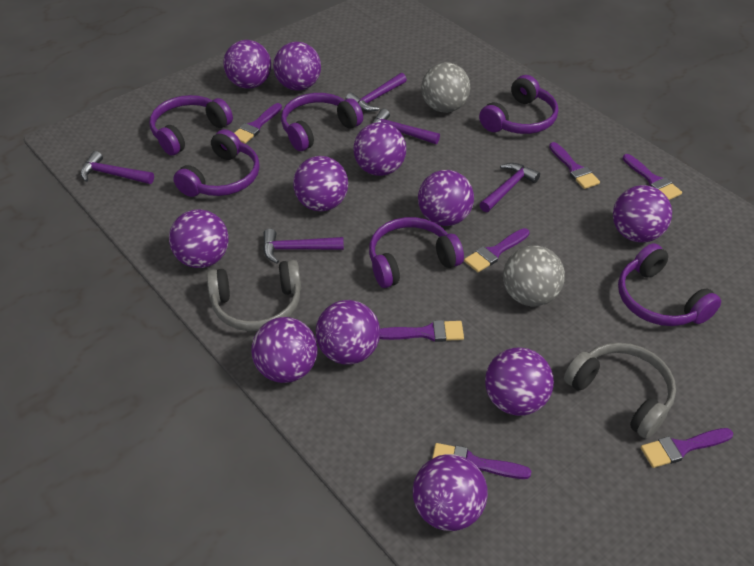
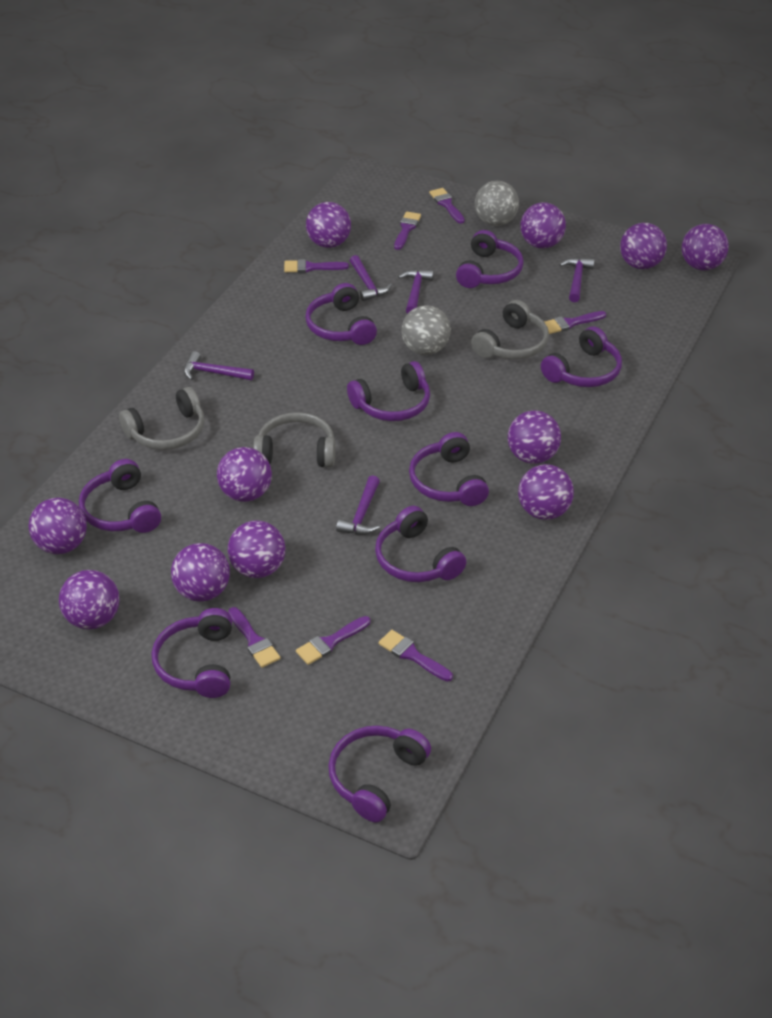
grey headphones: 2 -> 3
purple headphones: 6 -> 9

